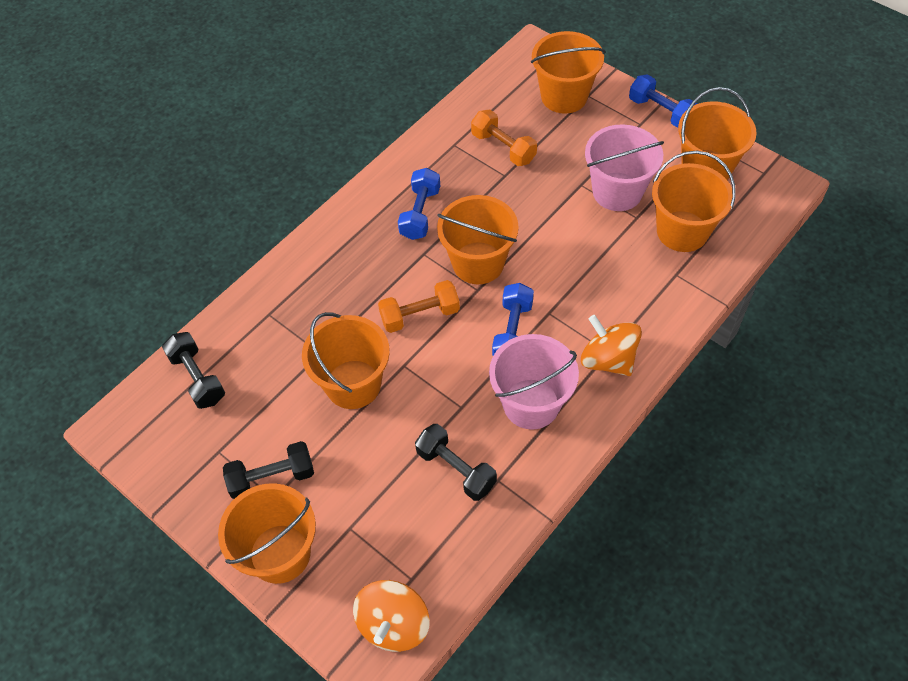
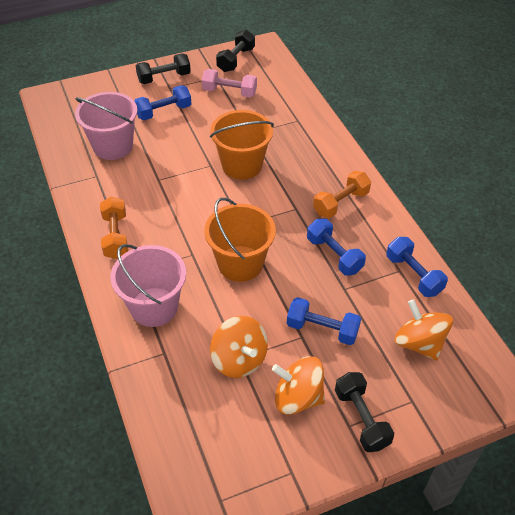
blue dumbbell: 3 -> 4
orange bucket: 6 -> 2
orange spinning top: 2 -> 3
pink dumbbell: 0 -> 1

